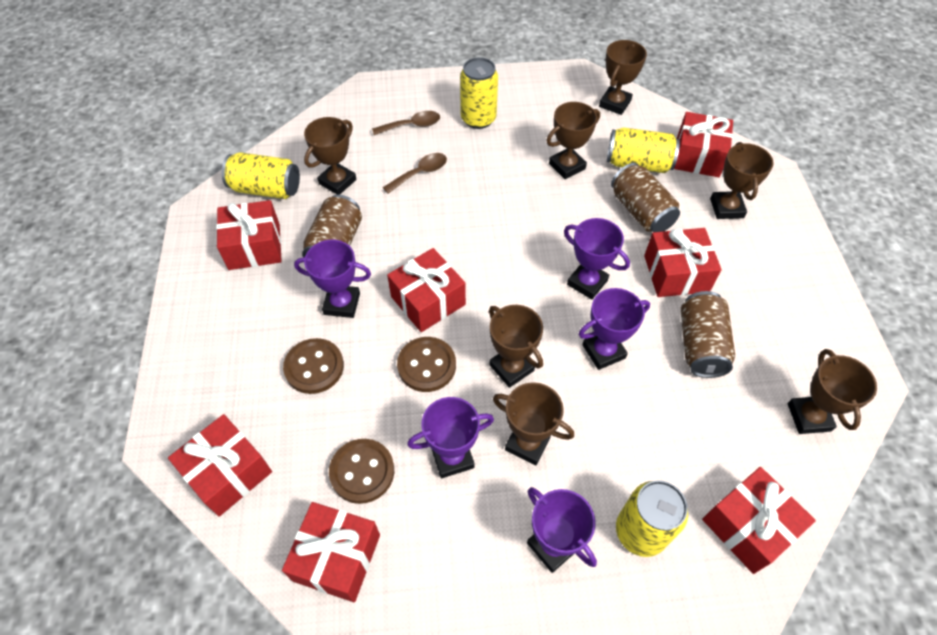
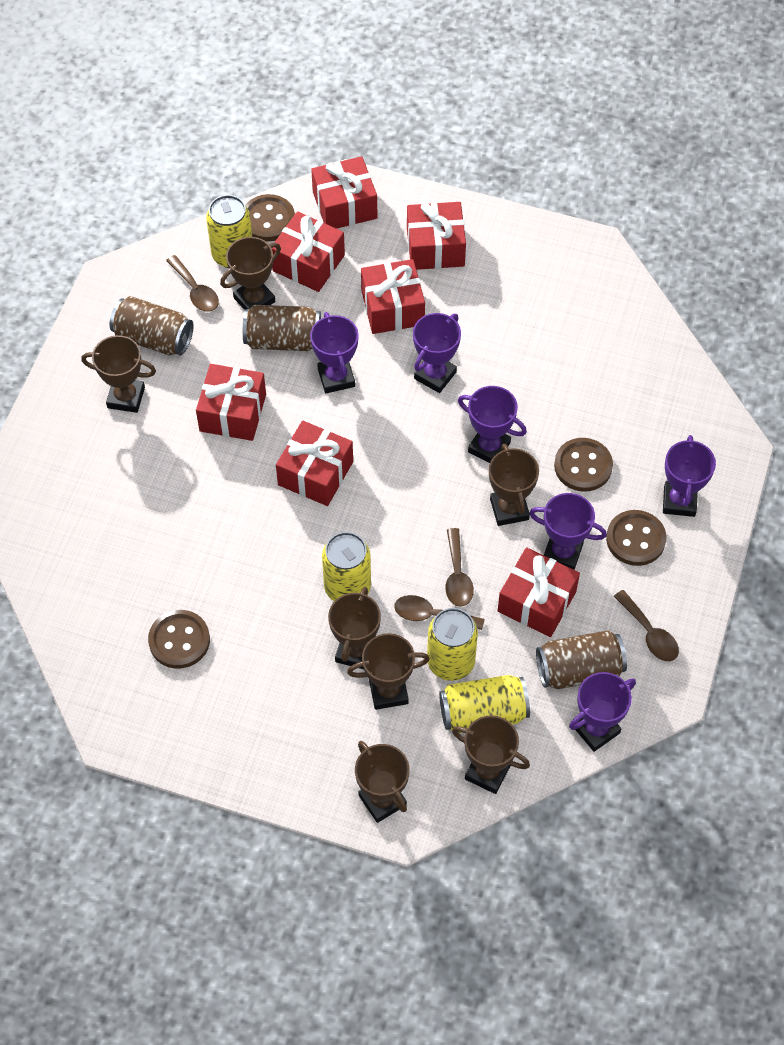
brown button: 3 -> 4
brown spoon: 2 -> 4
purple trophy: 5 -> 6

